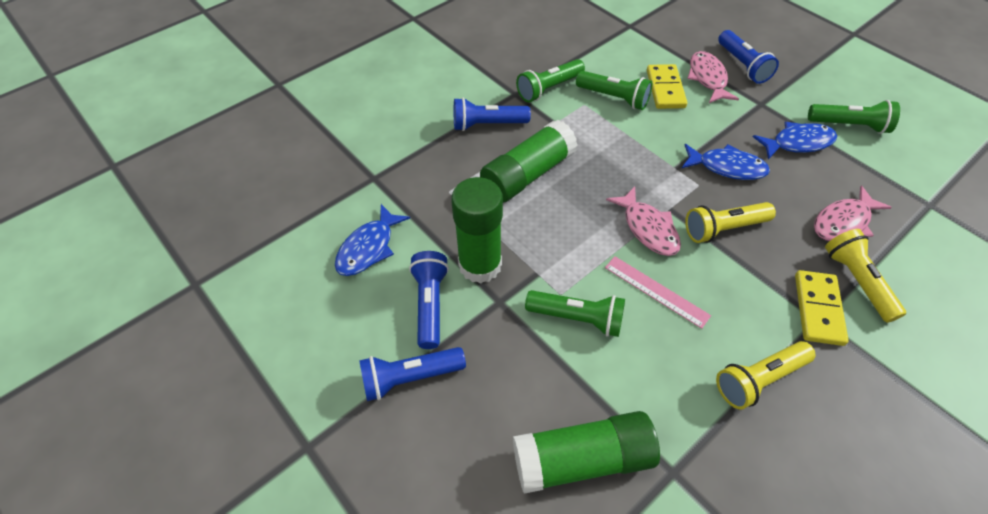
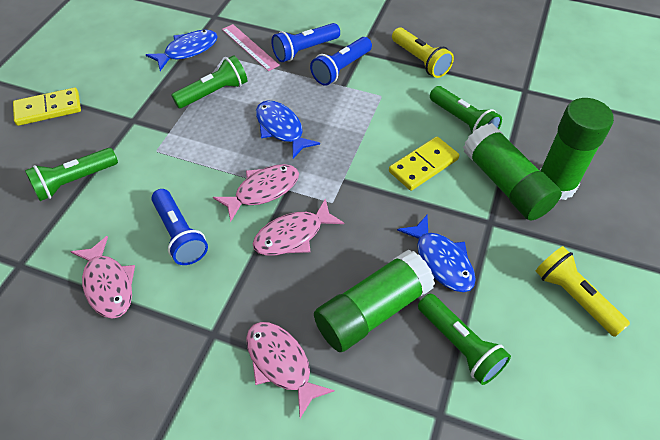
blue flashlight: 4 -> 3
pink fish: 3 -> 4
yellow flashlight: 3 -> 2

